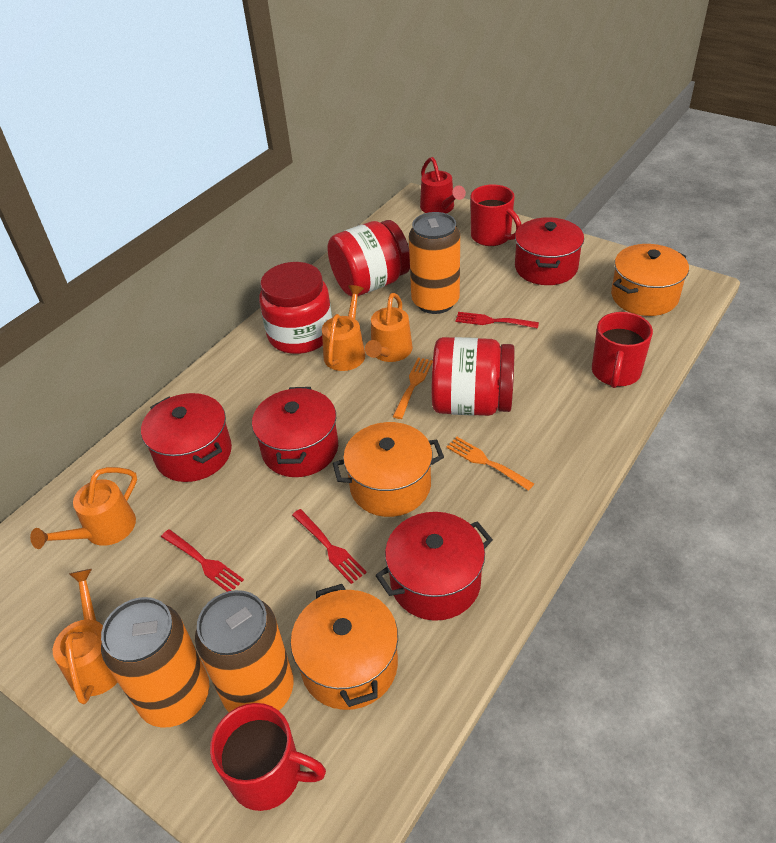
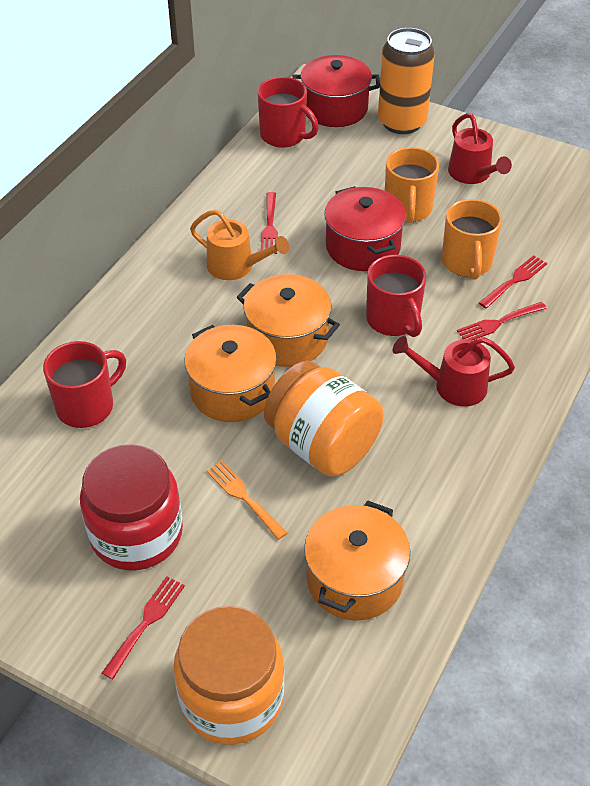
orange can: 3 -> 1
orange fork: 2 -> 1
orange jar: 0 -> 2
orange mug: 0 -> 2
orange watering can: 4 -> 1
red fork: 3 -> 4
red jar: 3 -> 1
red pot: 4 -> 2
red watering can: 1 -> 2

